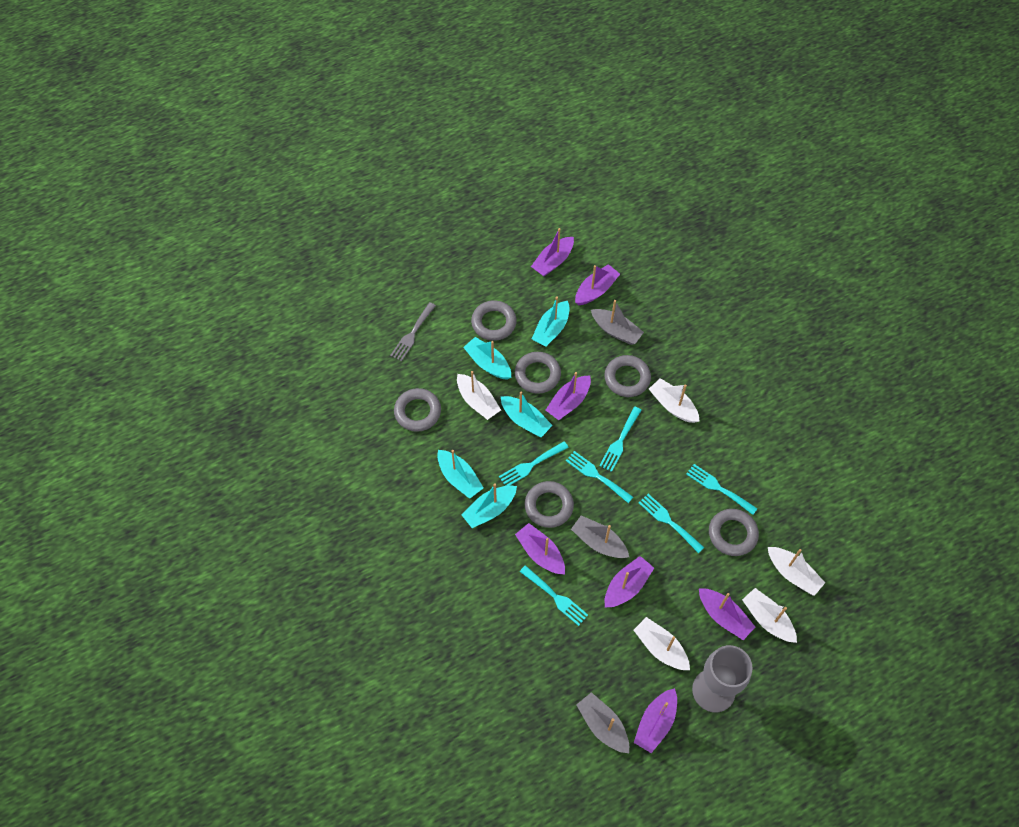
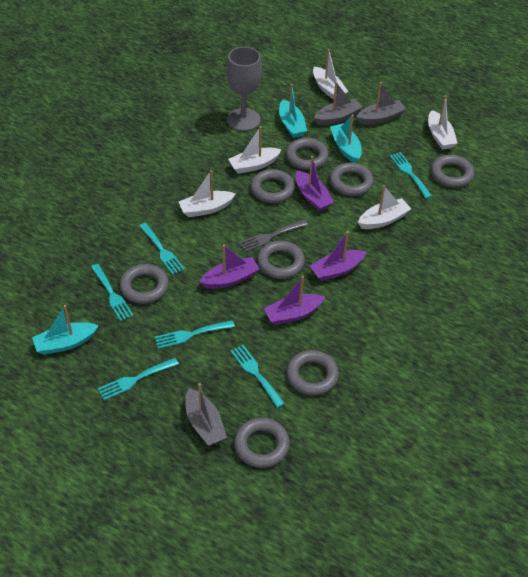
grey ring: 6 -> 8
purple boat: 7 -> 4
turquoise boat: 5 -> 3

